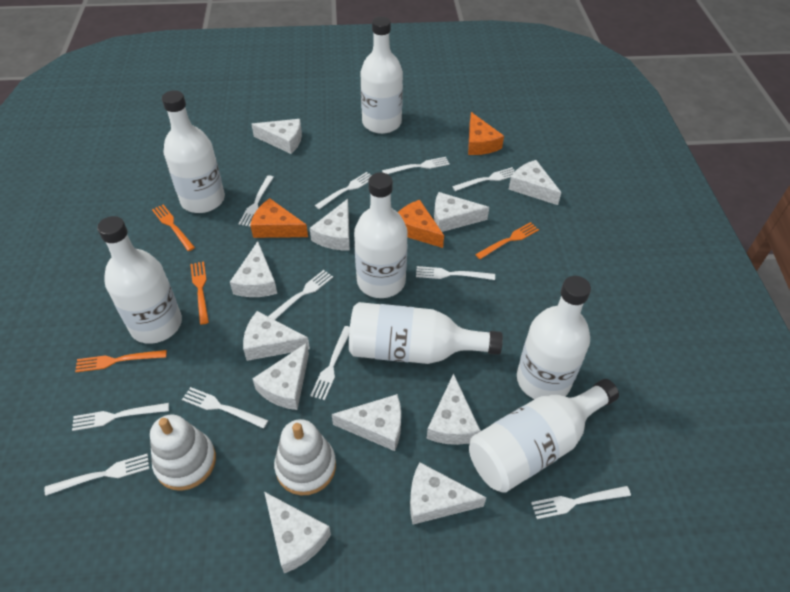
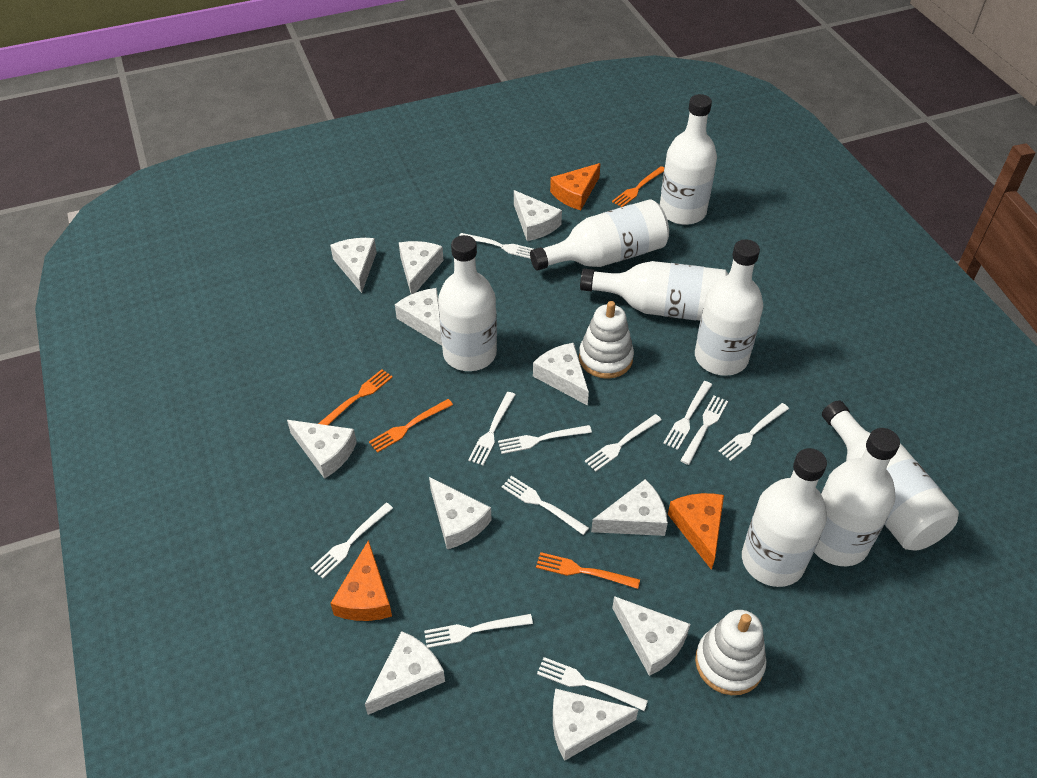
white bottle: 7 -> 8

